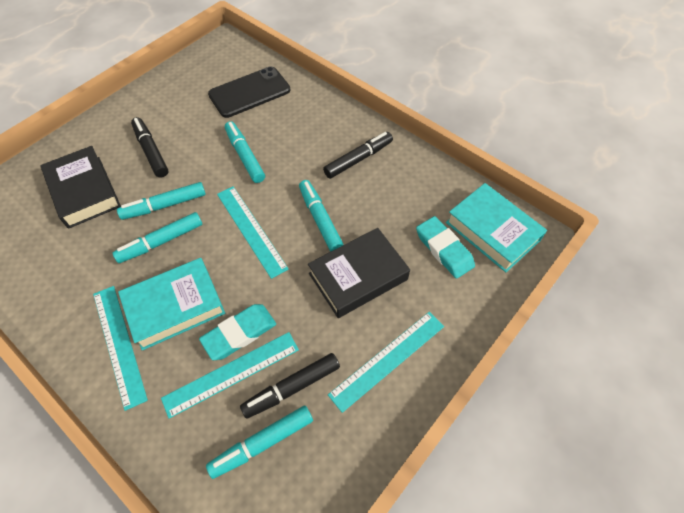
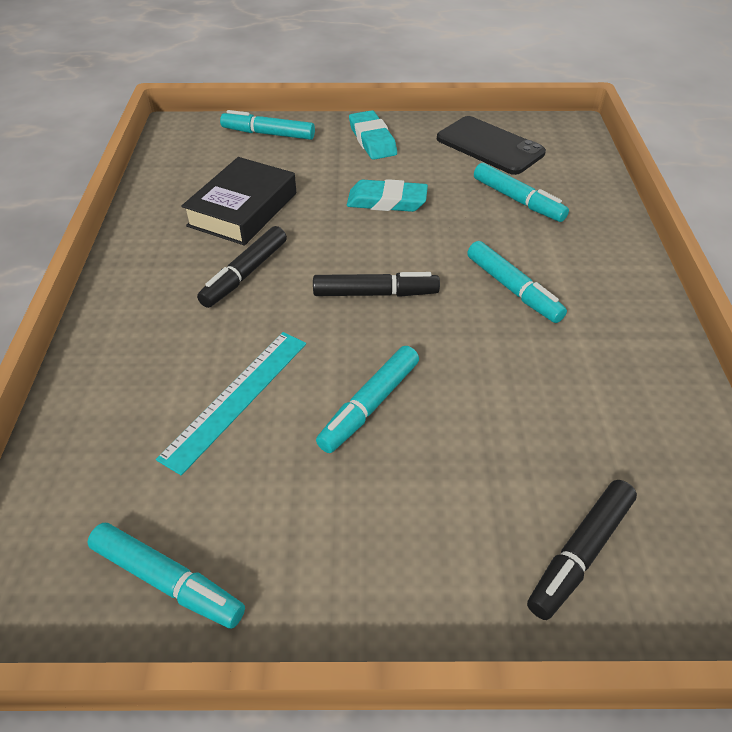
black book: 2 -> 1
turquoise book: 2 -> 0
turquoise ruler: 4 -> 1

